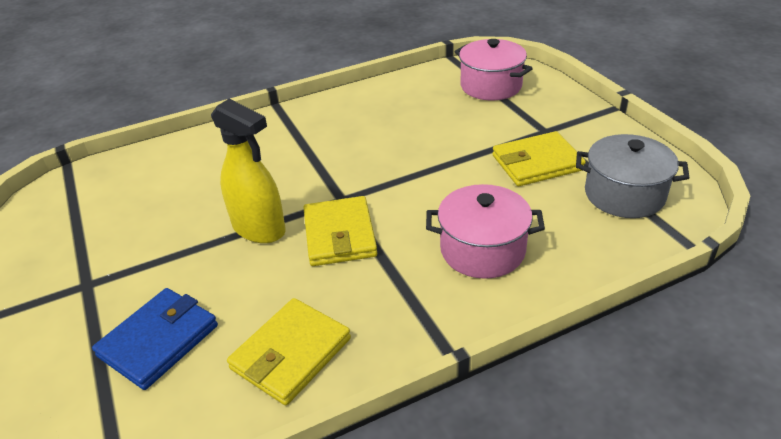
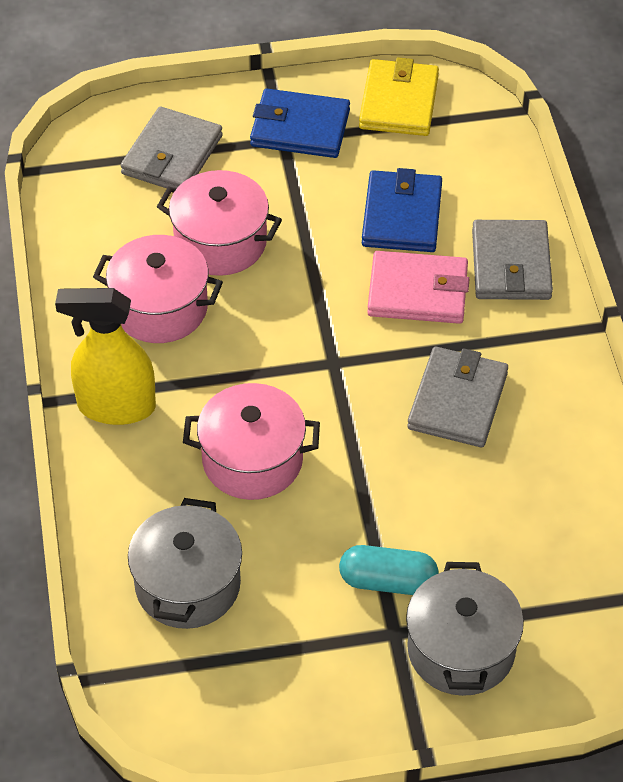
blue wallet: 1 -> 2
grey pot: 1 -> 2
grey wallet: 0 -> 3
pink pot: 2 -> 3
pink wallet: 0 -> 1
turquoise capsule: 0 -> 1
yellow wallet: 3 -> 1

